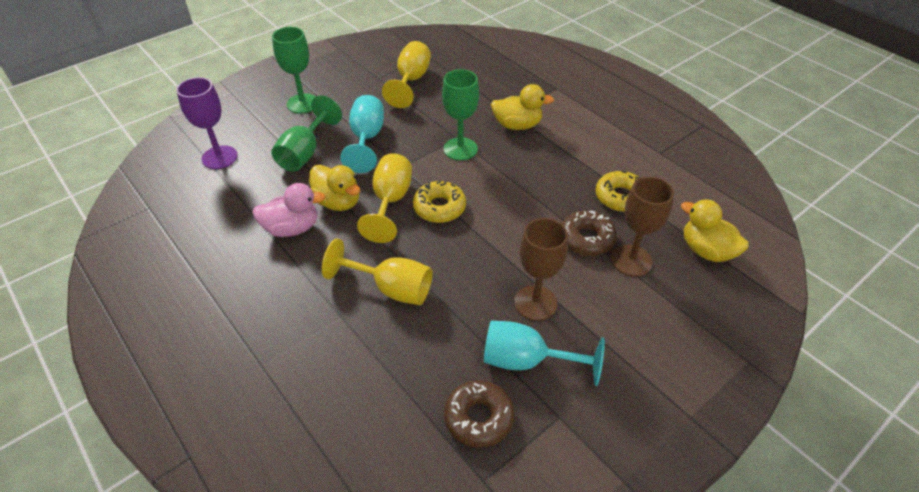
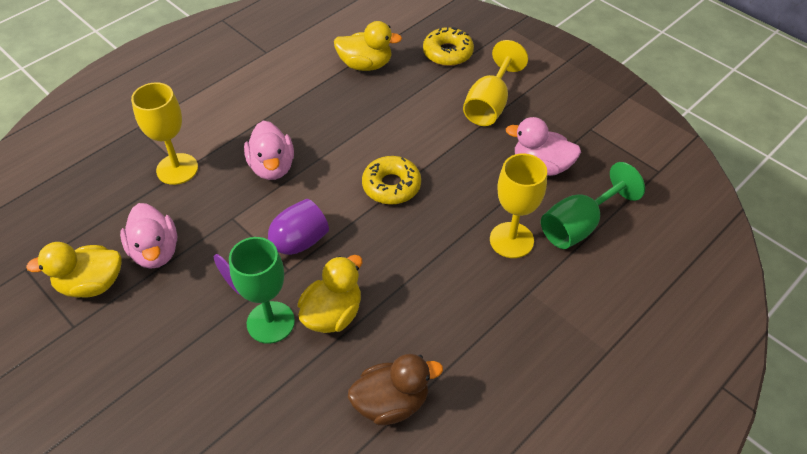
brown donut: 2 -> 0
brown duck: 0 -> 1
brown goblet: 2 -> 0
green goblet: 3 -> 2
pink duck: 1 -> 3
turquoise goblet: 2 -> 0

